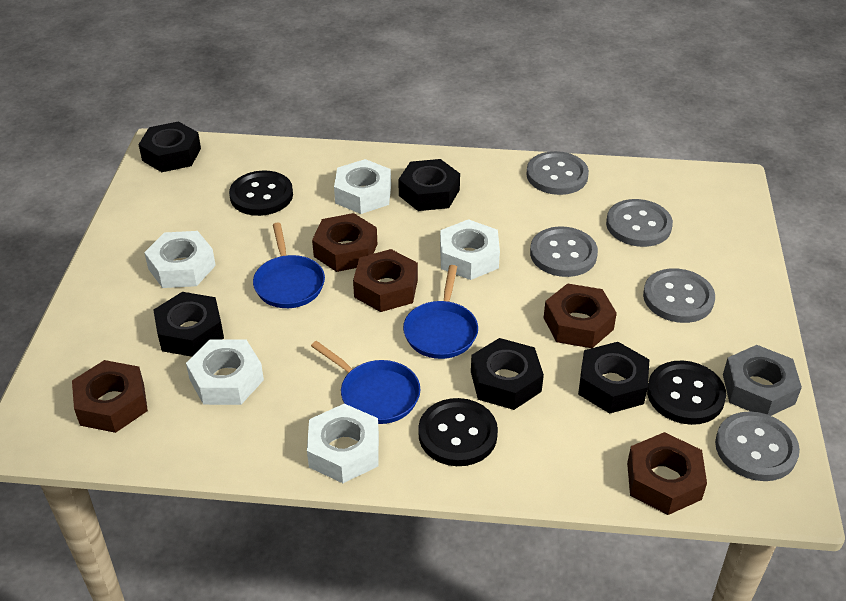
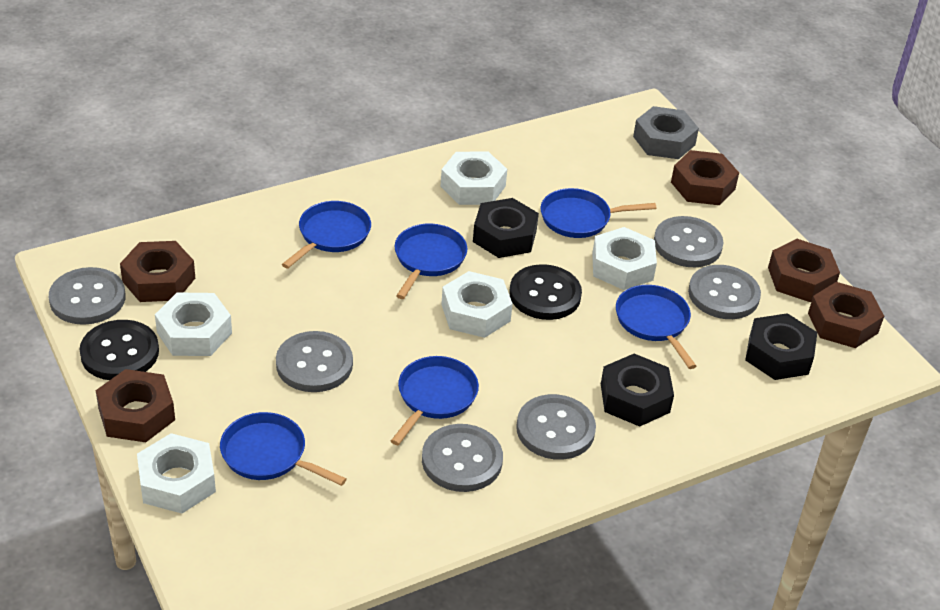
black button: 3 -> 2
black nut: 5 -> 3
blue pan: 3 -> 6
grey button: 5 -> 6

